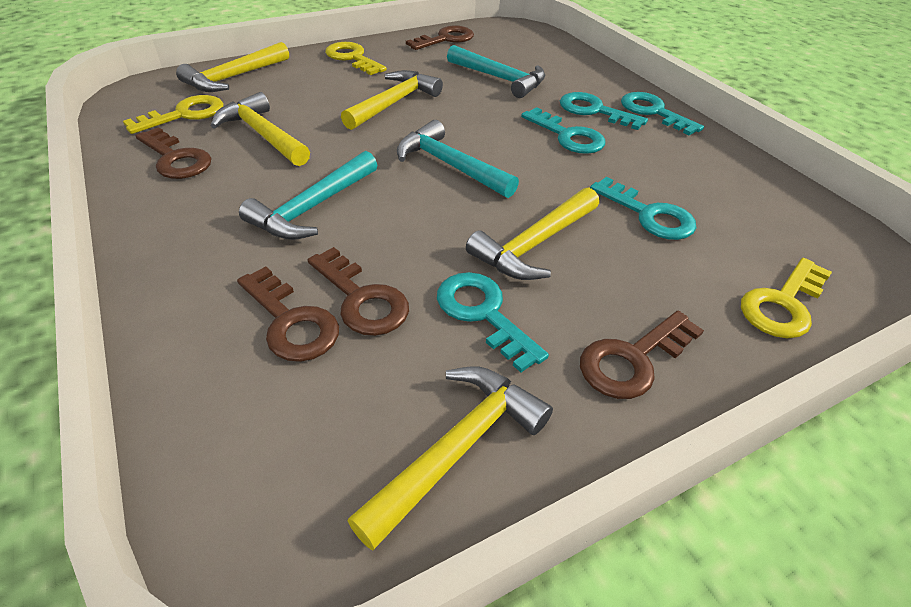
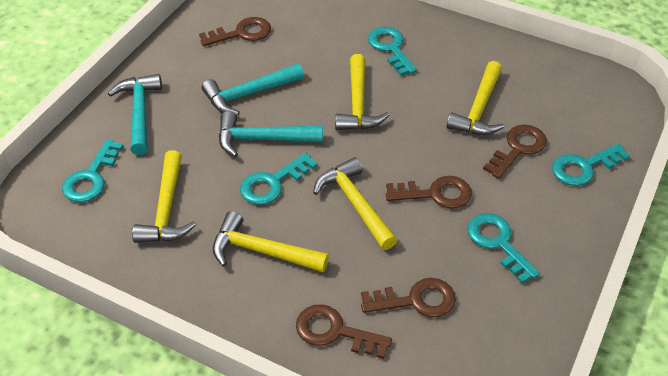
yellow key: 3 -> 0

